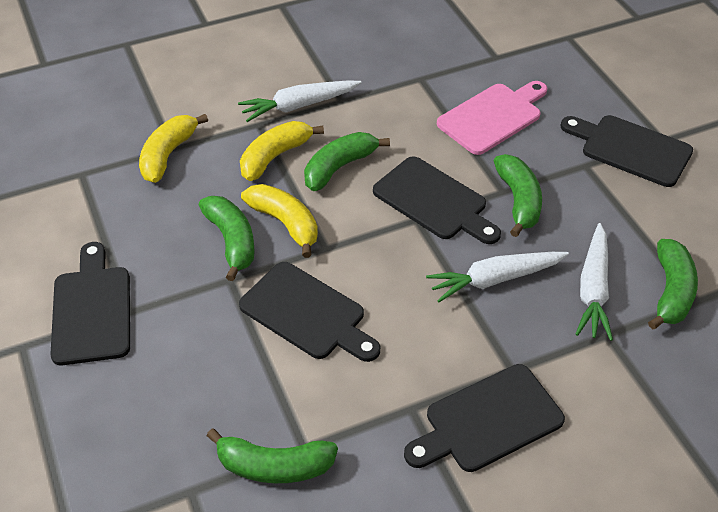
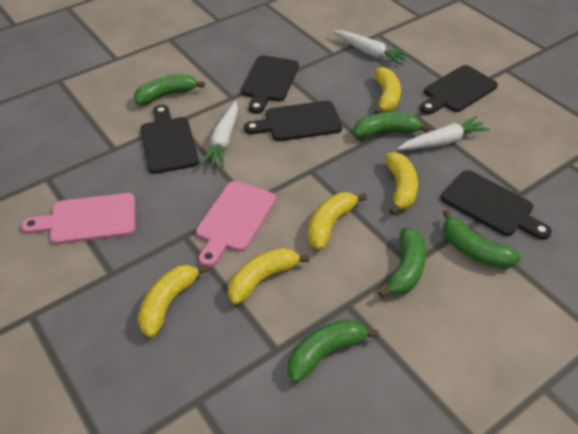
pink cutting board: 1 -> 2
yellow banana: 3 -> 5

